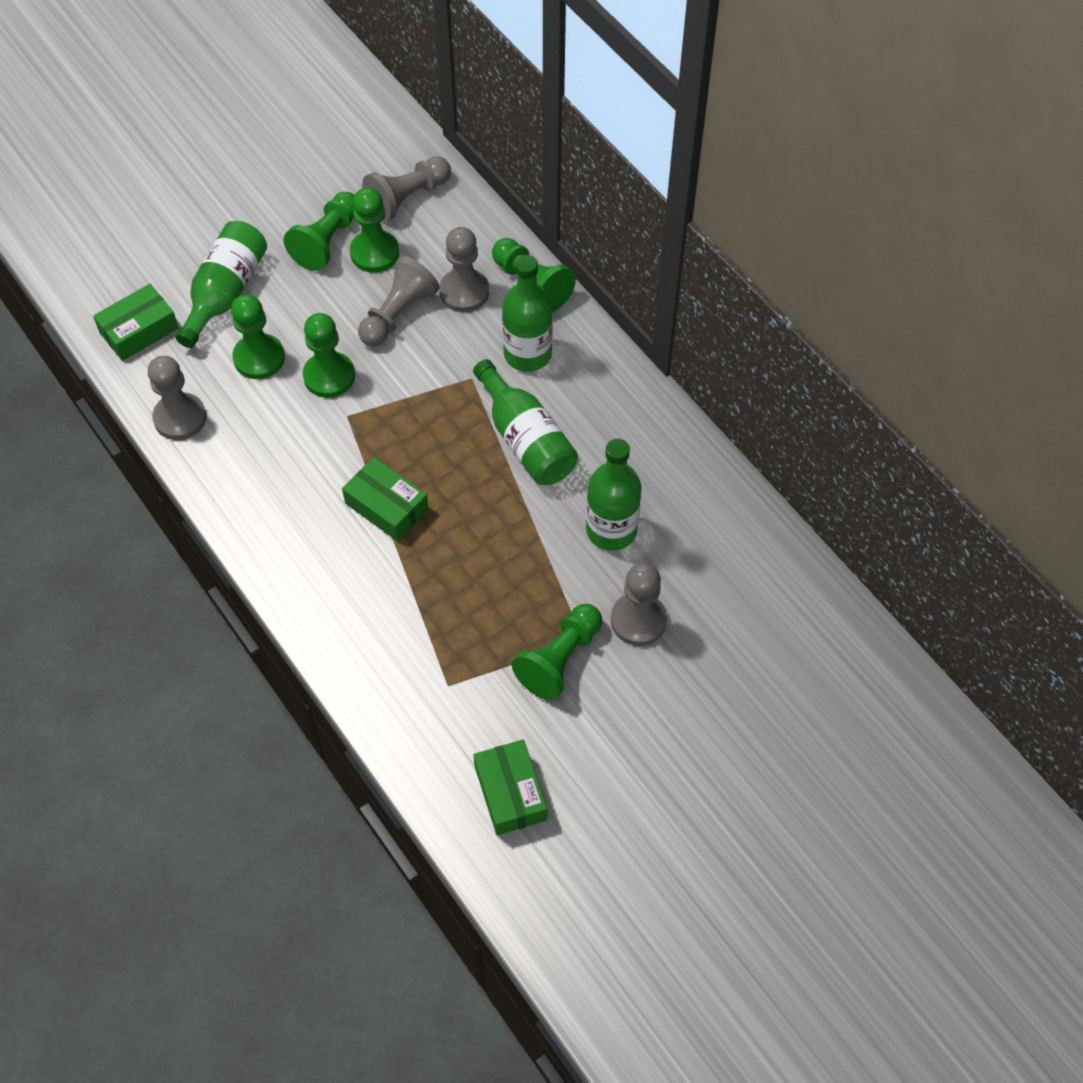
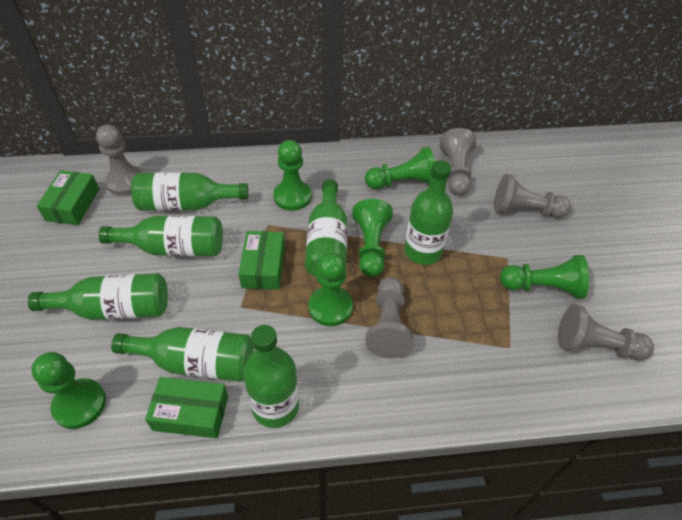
green bottle: 4 -> 7

